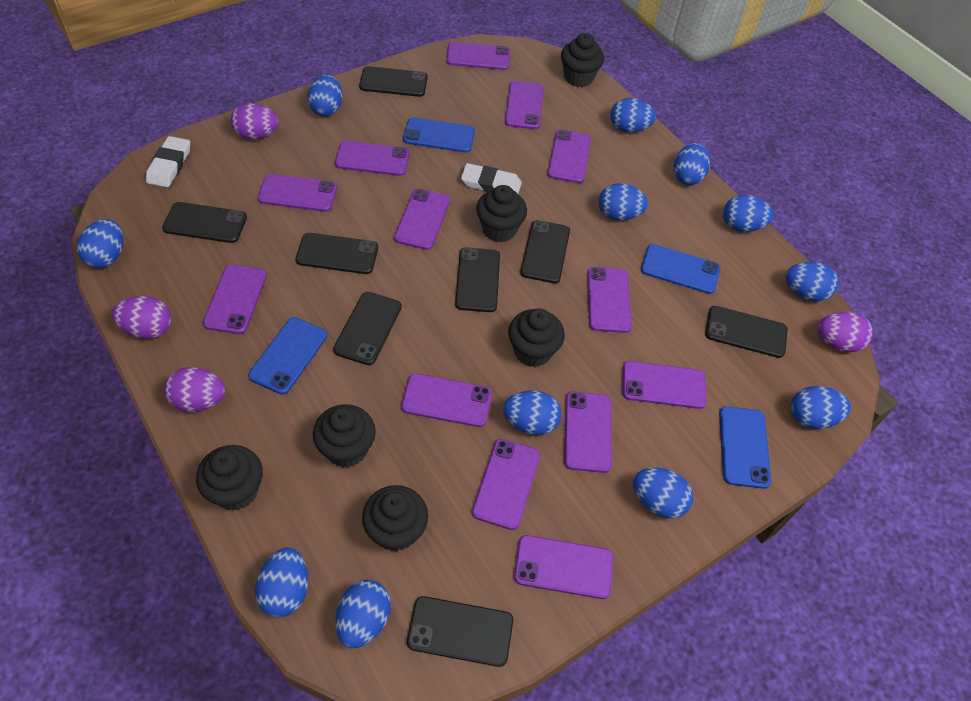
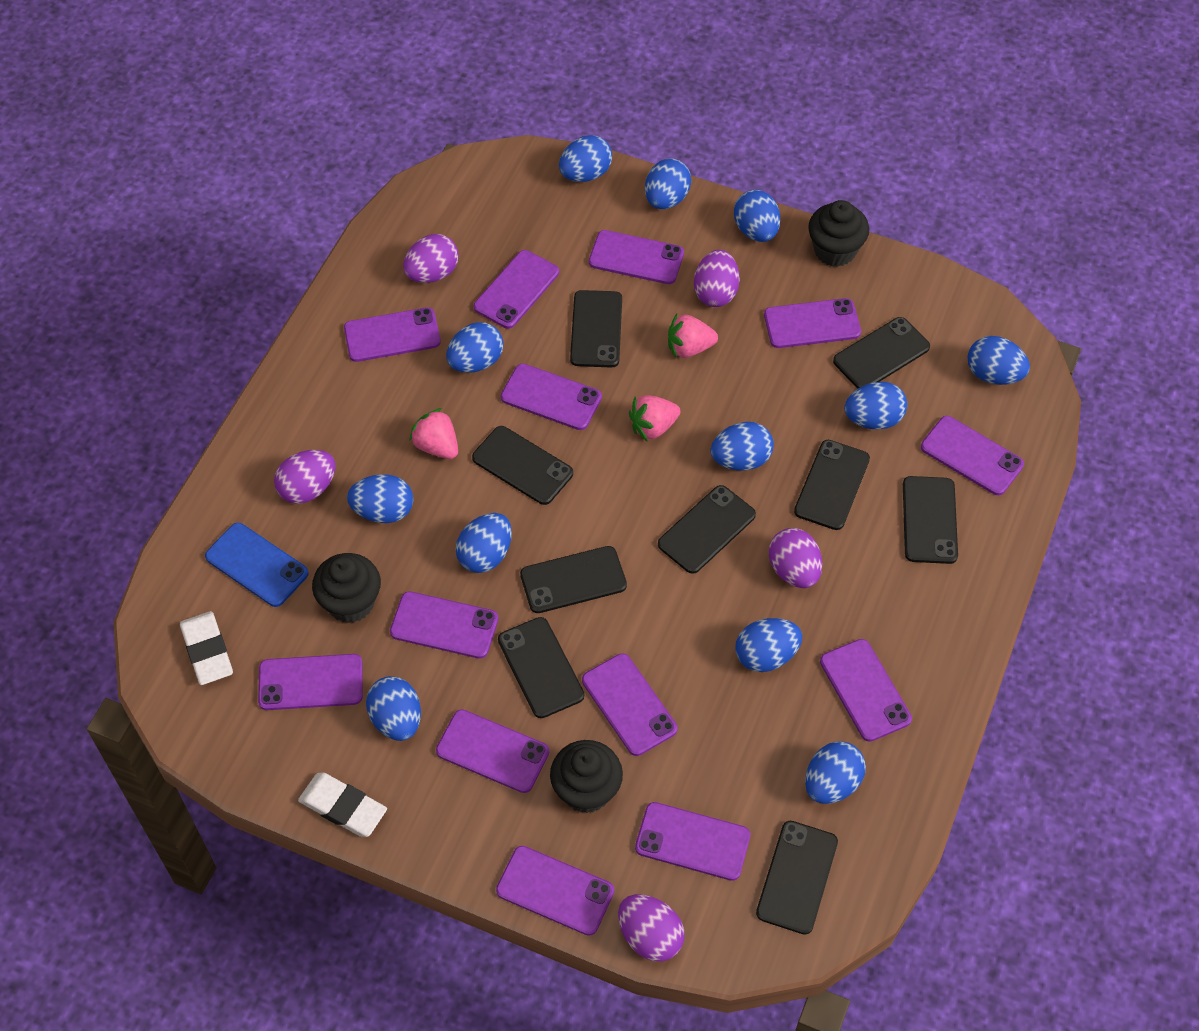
black cupcake: 6 -> 3
black phone: 8 -> 9
blue phone: 4 -> 1
pink strawberry: 0 -> 3
purple egg: 4 -> 5

